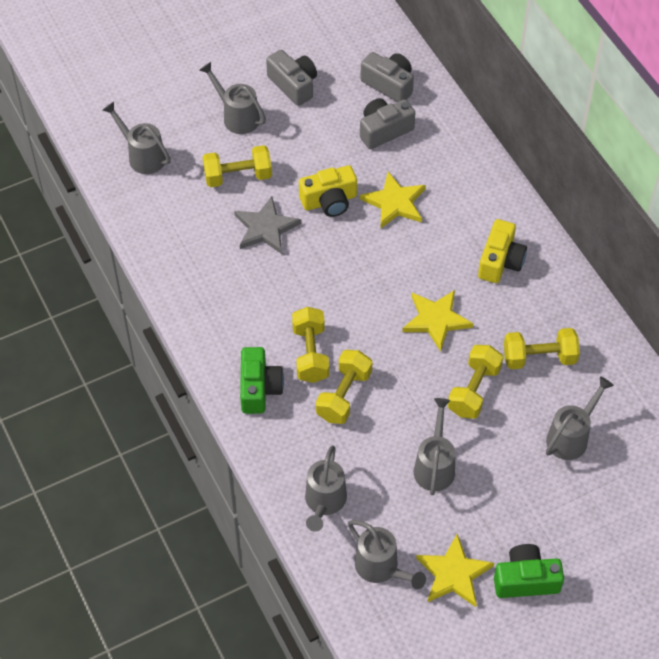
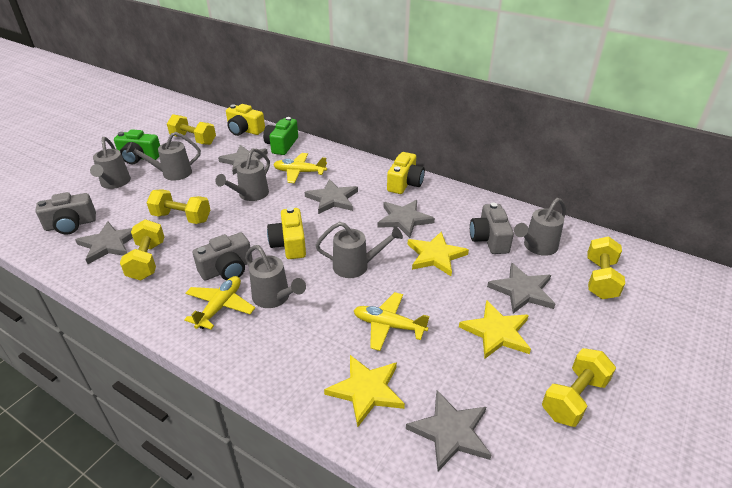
grey star: 1 -> 6
yellow camera: 2 -> 3
yellow plane: 0 -> 3

